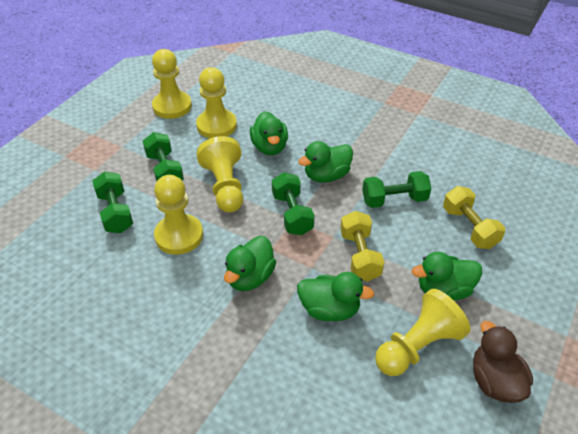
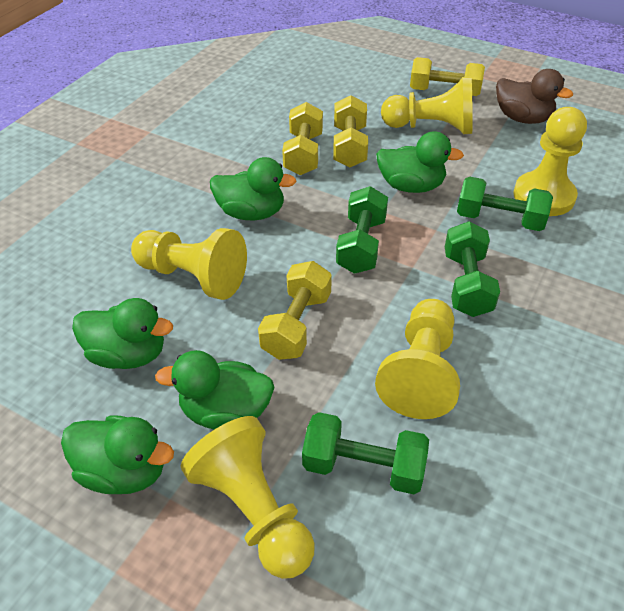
yellow dumbbell: 2 -> 4

